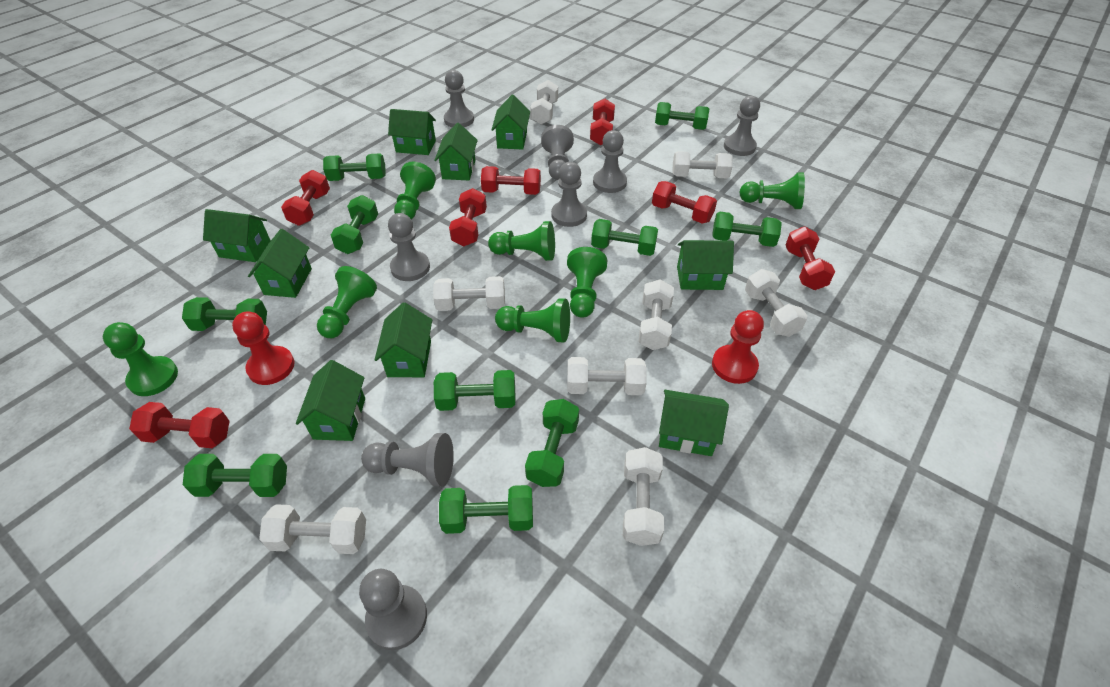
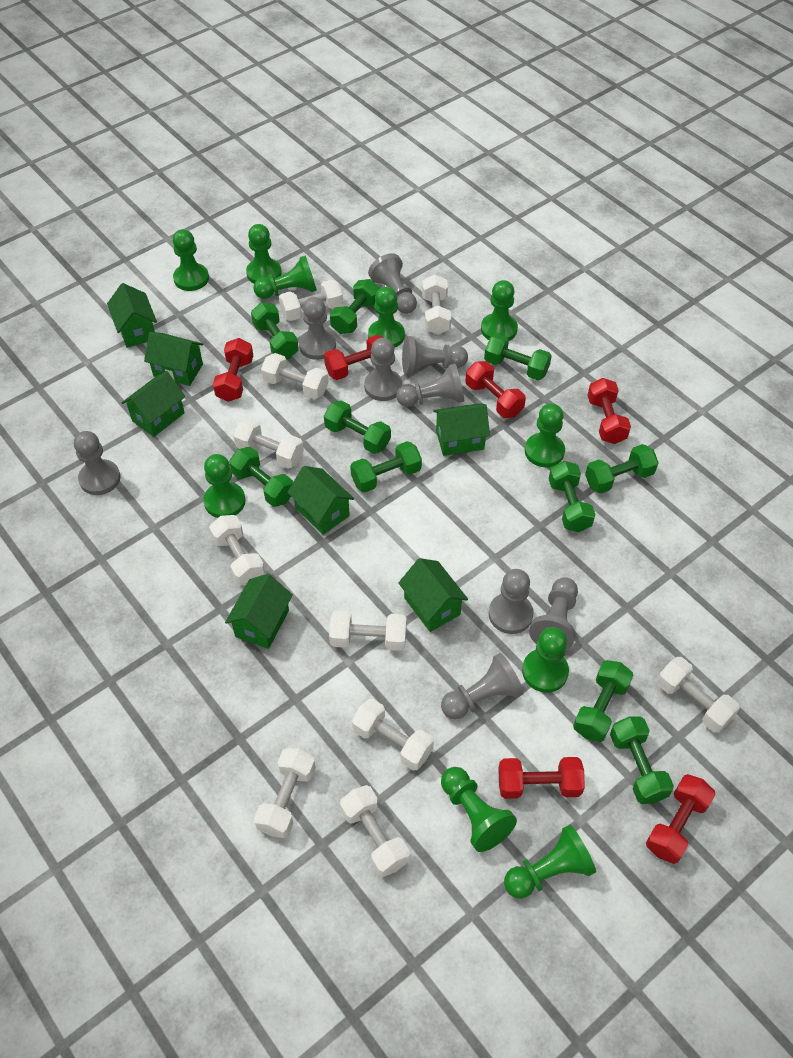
green house: 9 -> 7
green pawn: 7 -> 10
grey pawn: 8 -> 9
red dumbbell: 7 -> 6
red pawn: 2 -> 0
white dumbbell: 8 -> 10

